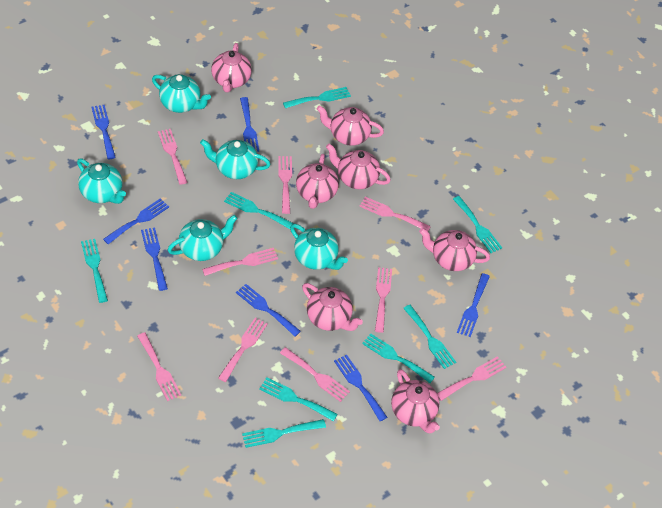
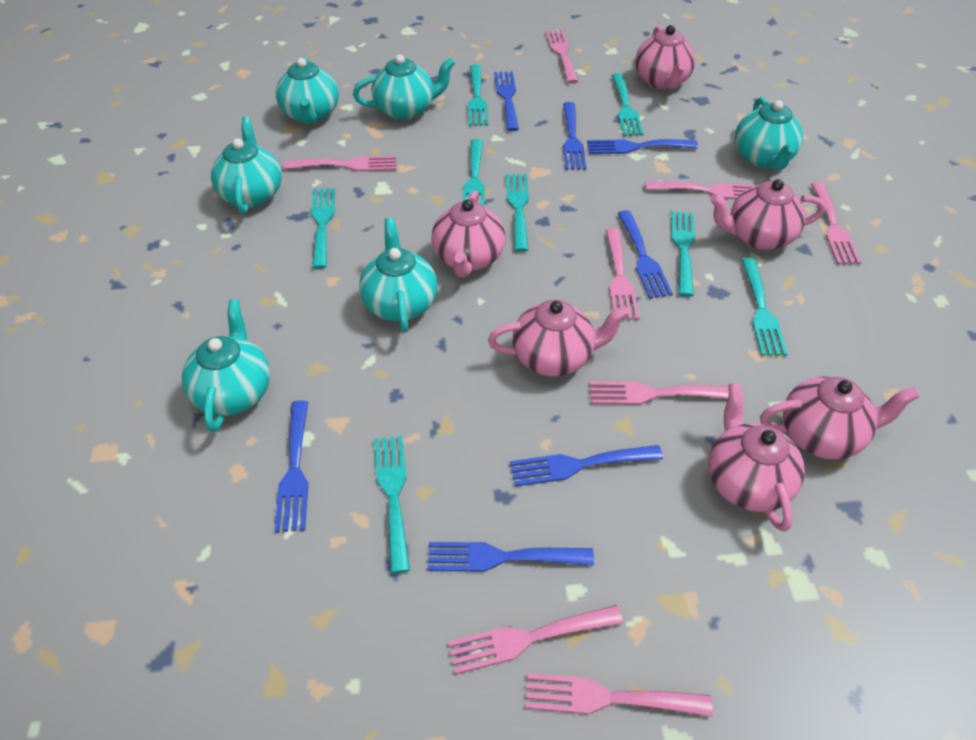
pink fork: 9 -> 8
pink teapot: 7 -> 6
turquoise teapot: 5 -> 6

